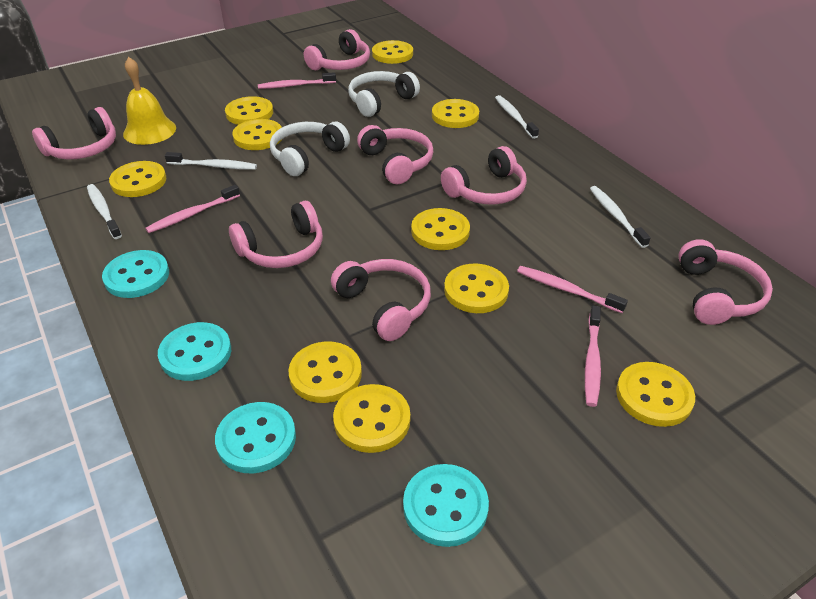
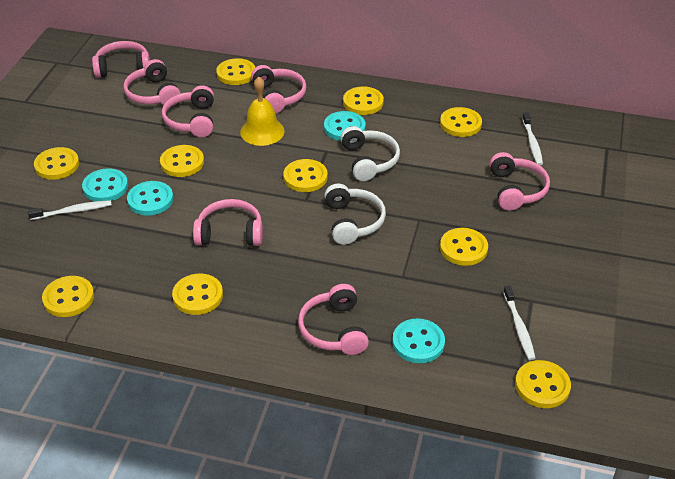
pink toothbrush: 4 -> 0
white toothbrush: 4 -> 3

